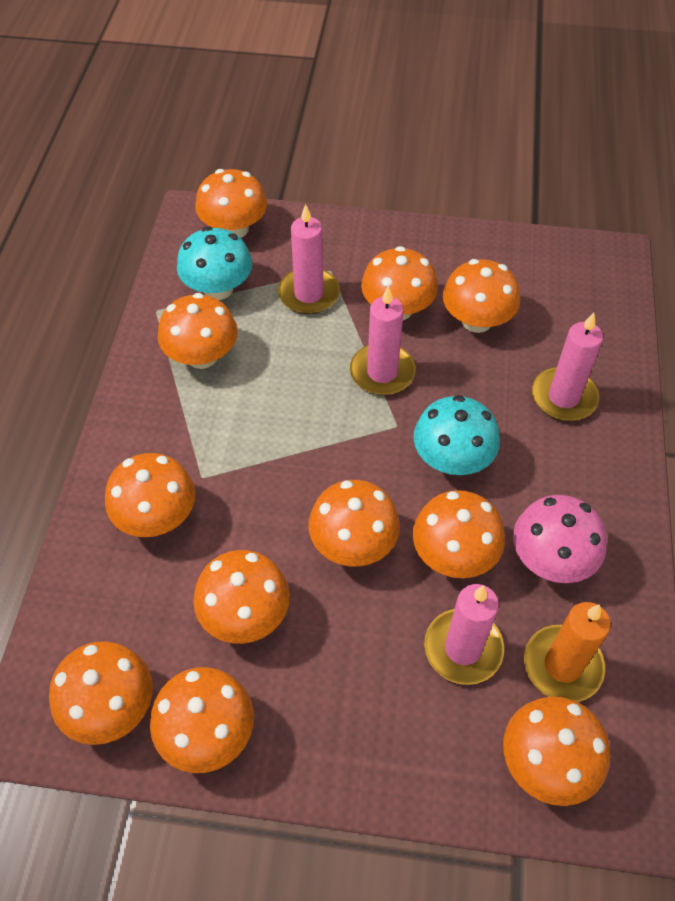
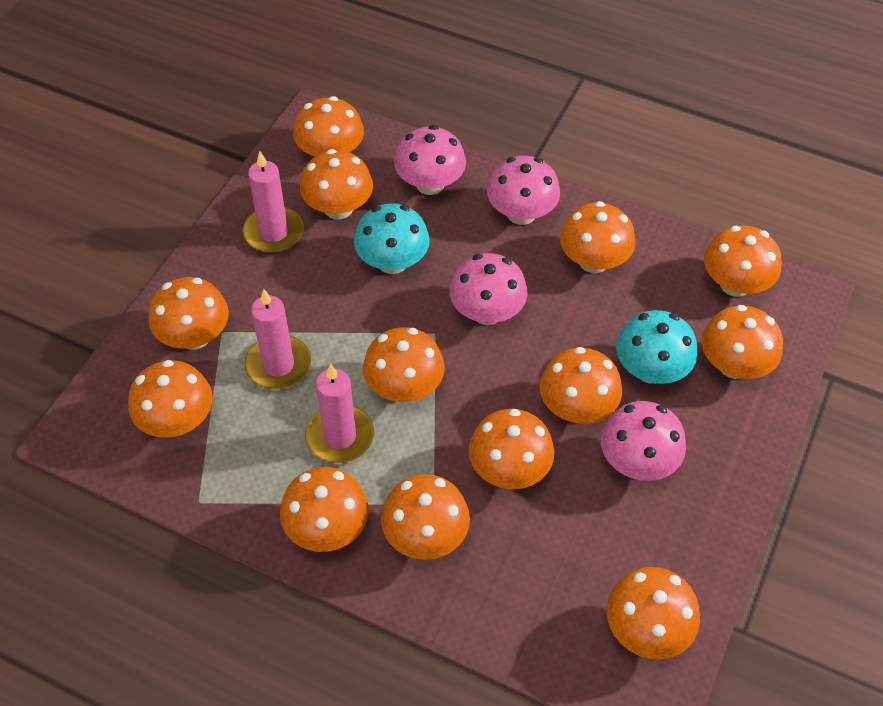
orange candle: 1 -> 0
orange mushroom: 11 -> 13
pink candle: 4 -> 3
pink mushroom: 1 -> 4

